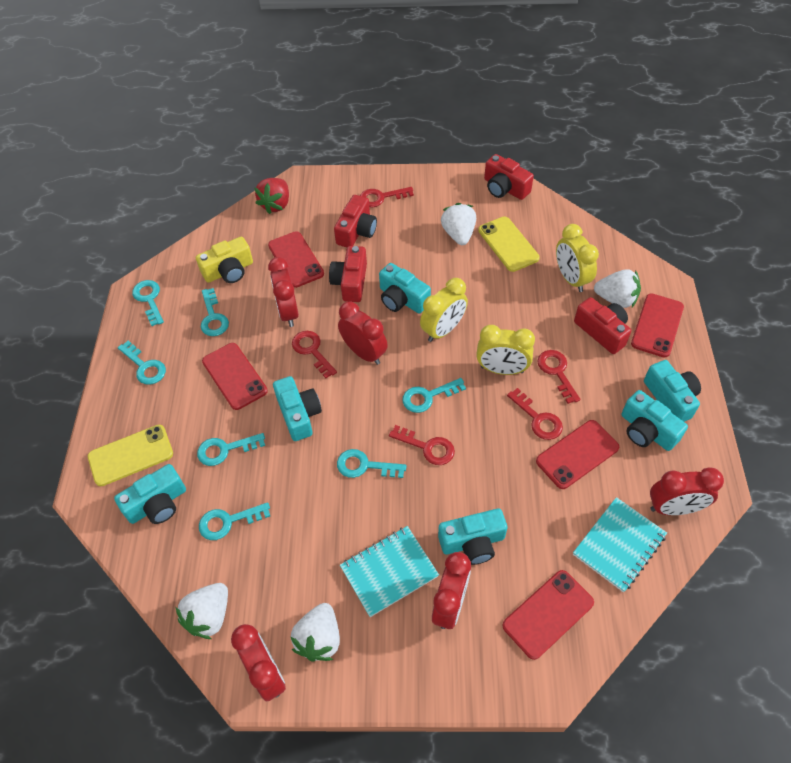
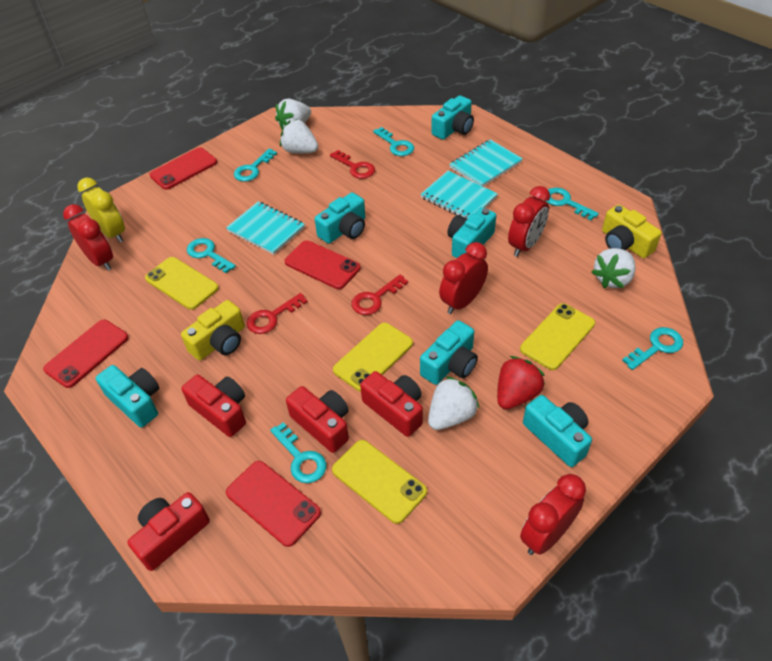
red clock: 5 -> 4
red key: 5 -> 3
red phone: 5 -> 4
turquoise key: 7 -> 6
turquoise notebook: 2 -> 3
yellow camera: 1 -> 2
yellow clock: 3 -> 1
yellow phone: 2 -> 4

